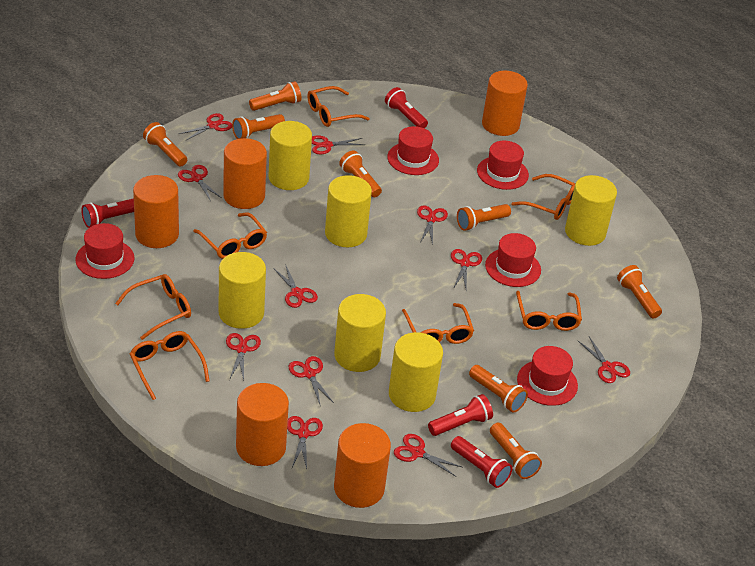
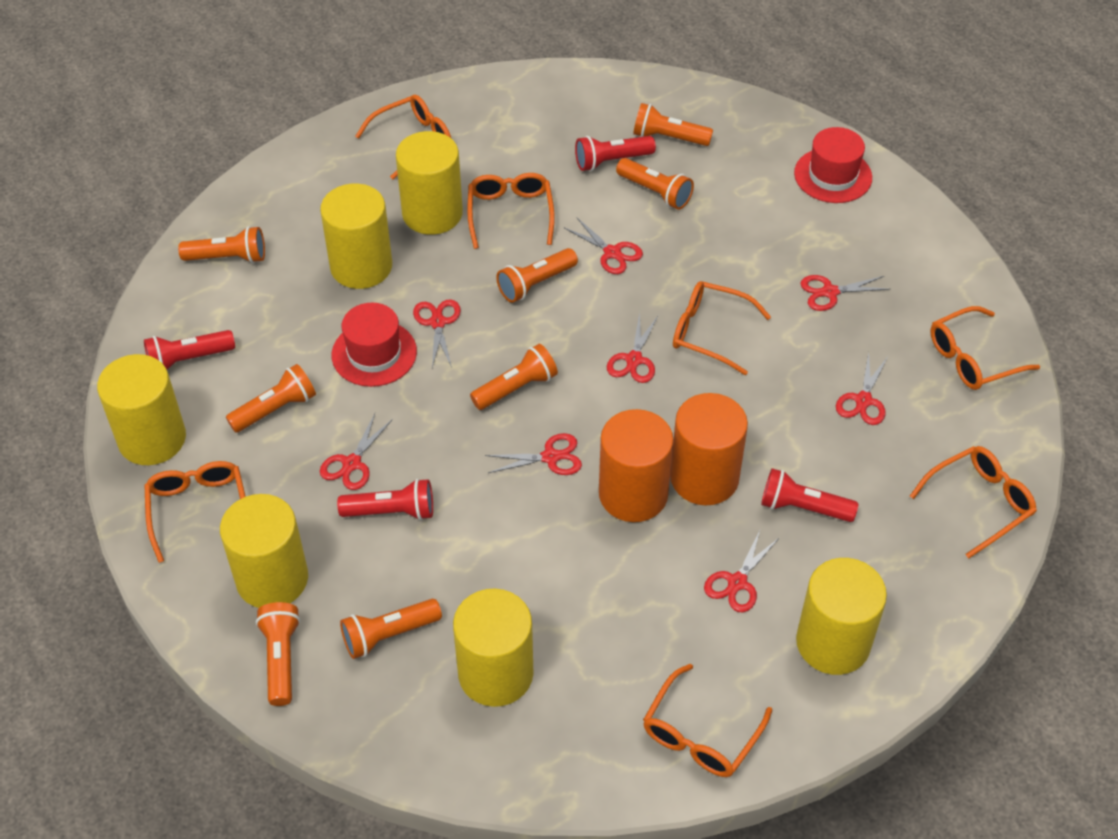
orange cylinder: 5 -> 2
red hat: 5 -> 2
red scissors: 11 -> 8

